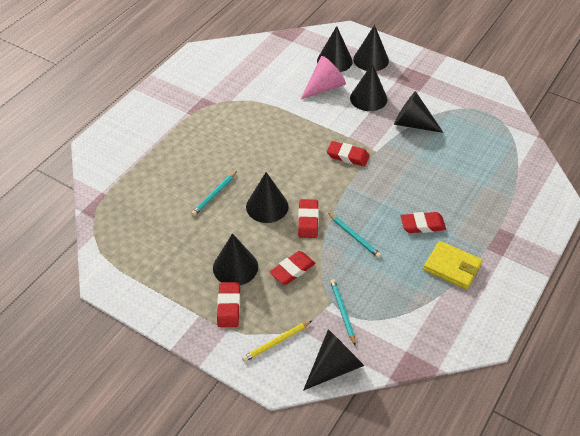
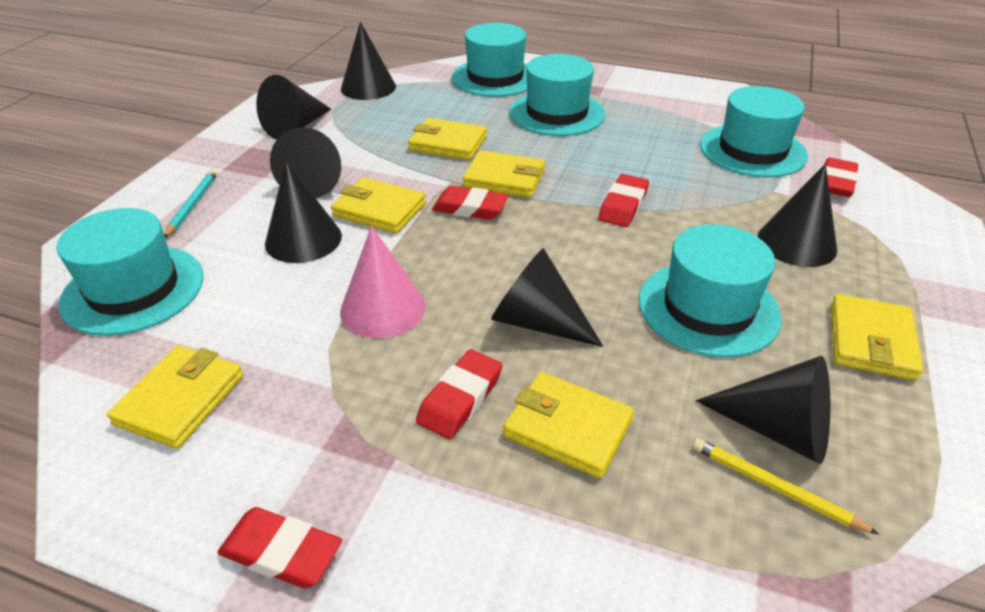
turquoise hat: 0 -> 5
turquoise pencil: 3 -> 1
yellow wallet: 1 -> 6

